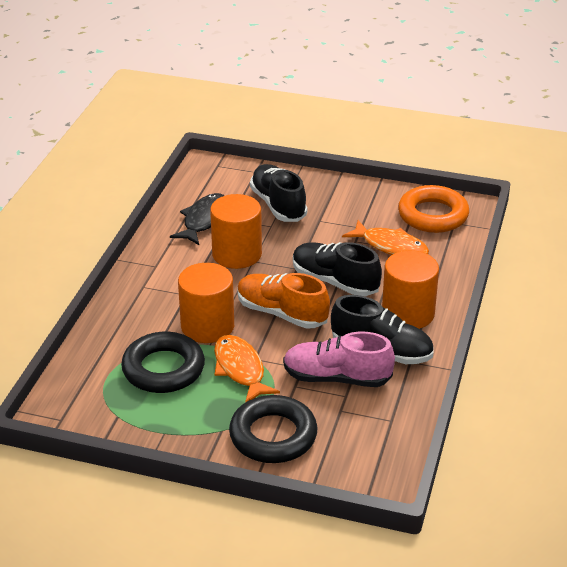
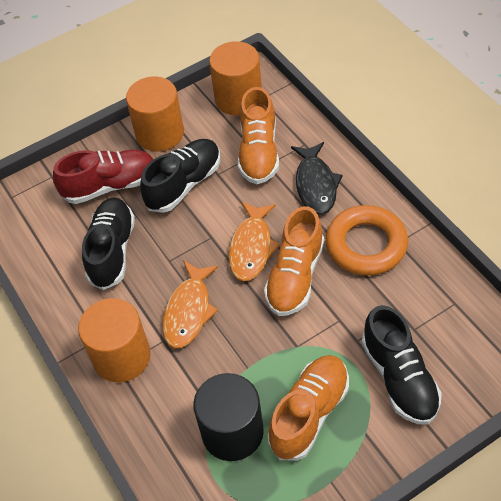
black cylinder: 0 -> 1
black ring: 2 -> 0
orange shoe: 1 -> 3
pink shoe: 1 -> 0
red shoe: 0 -> 1

